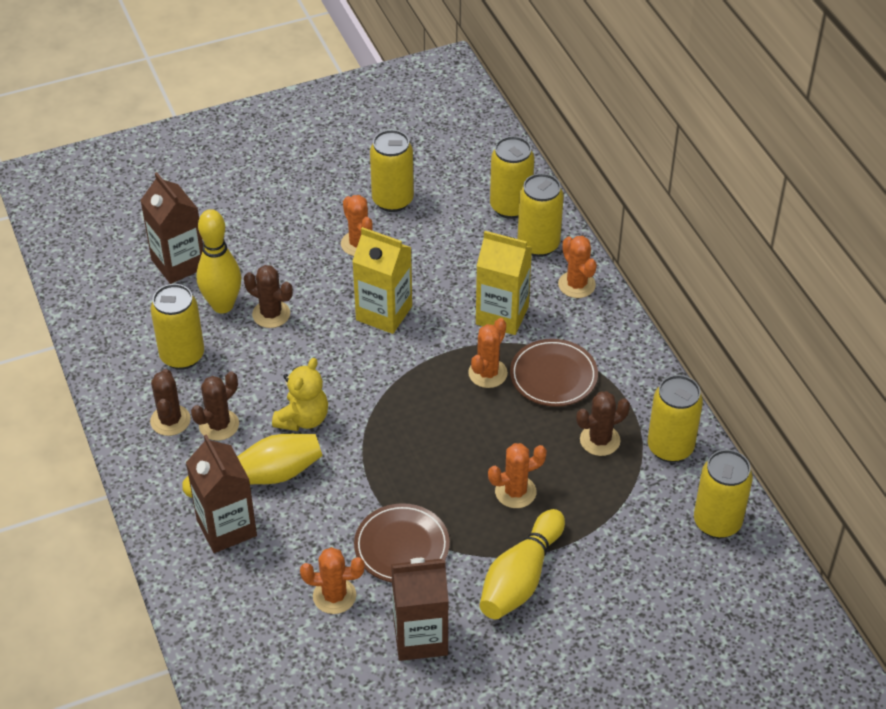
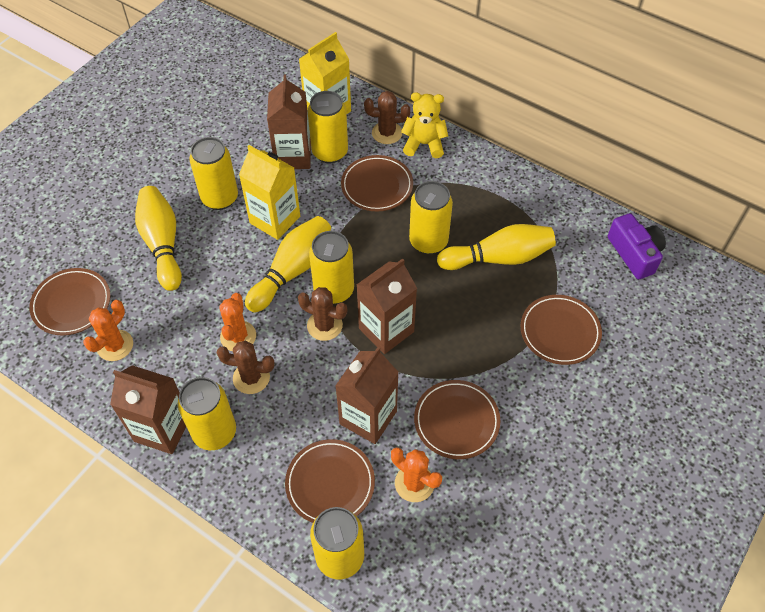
brown cactus: 4 -> 3
brown carton: 3 -> 4
brown plate: 2 -> 5
orange cactus: 5 -> 3
purple camera: 0 -> 1

